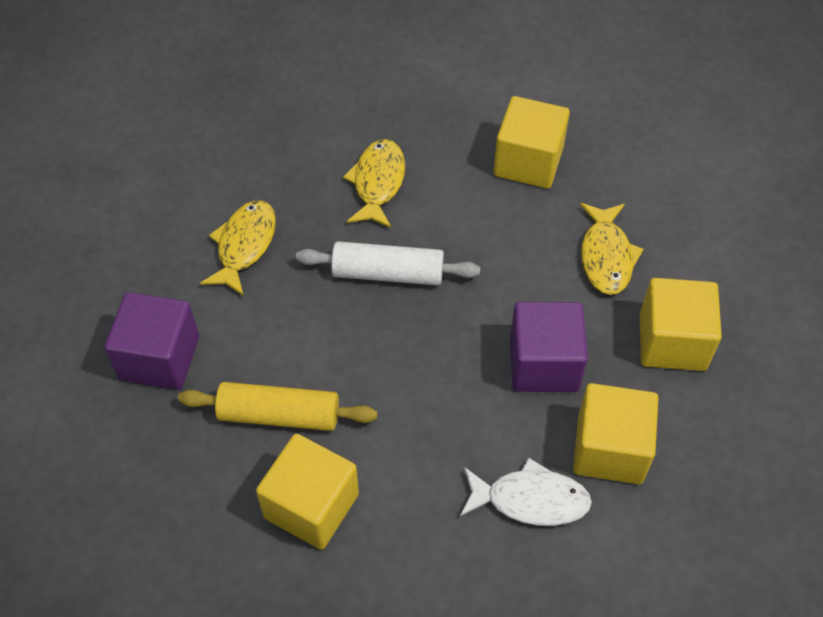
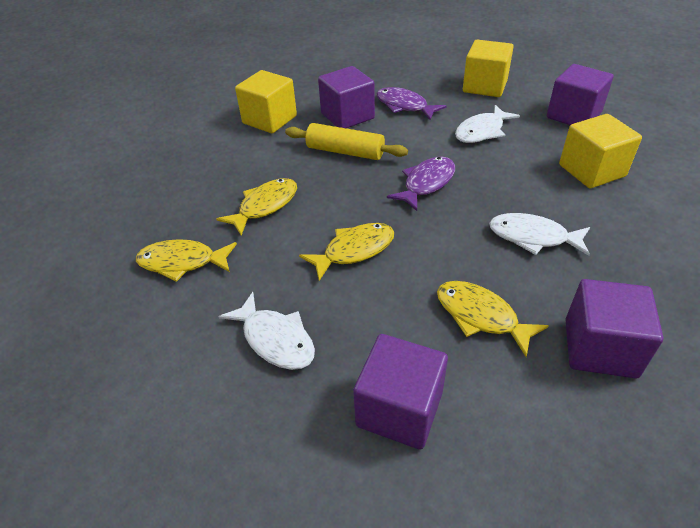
purple cube: 2 -> 4
purple fish: 0 -> 2
white fish: 1 -> 3
white rolling pin: 1 -> 0
yellow cube: 4 -> 3
yellow fish: 3 -> 4

